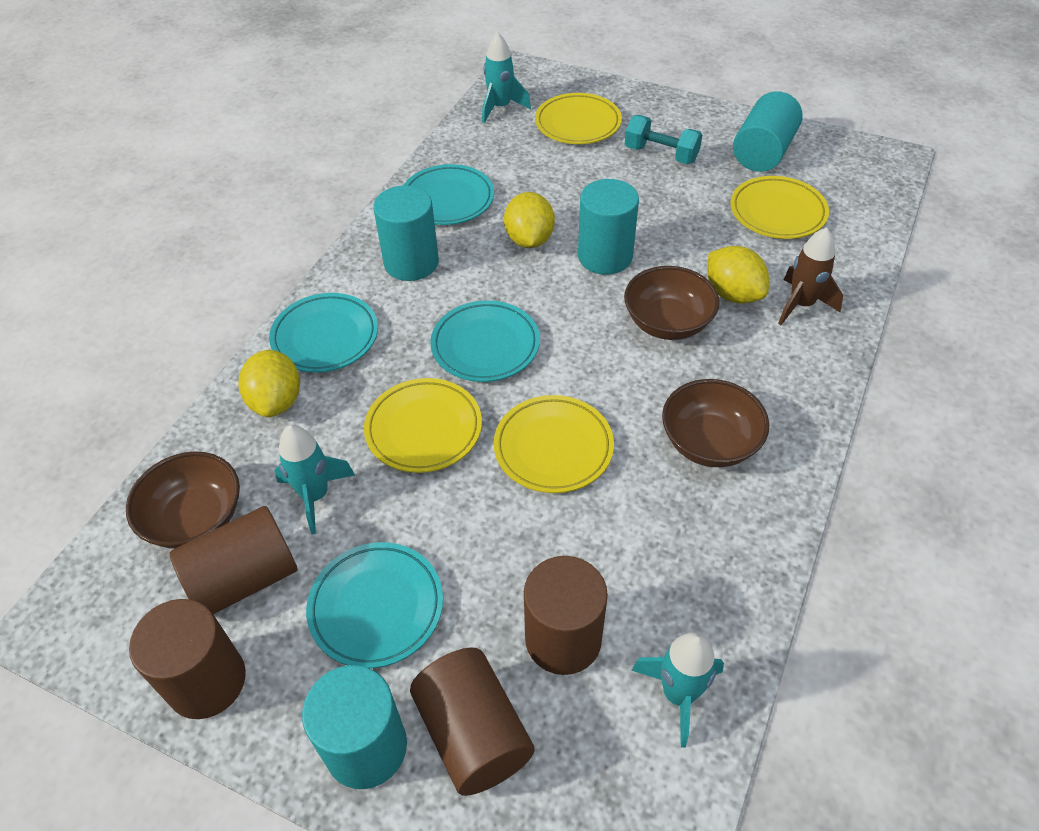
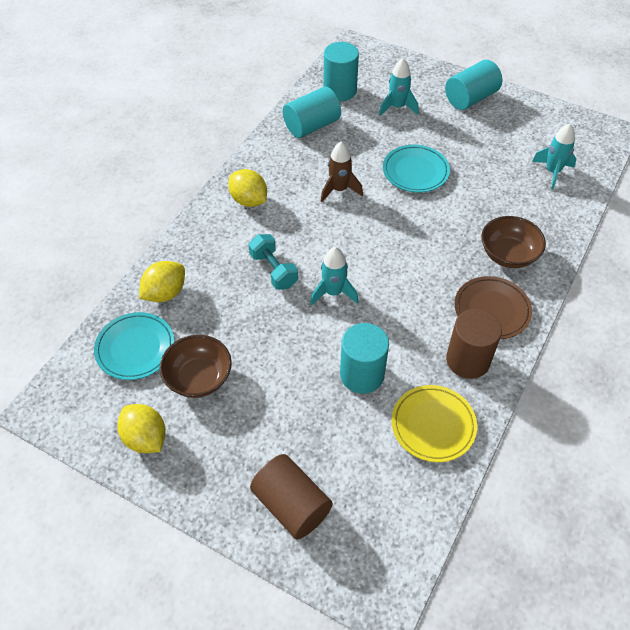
brown bowl: 3 -> 2
brown cylinder: 4 -> 2
brown plate: 0 -> 1
turquoise plate: 4 -> 2
yellow plate: 4 -> 1

